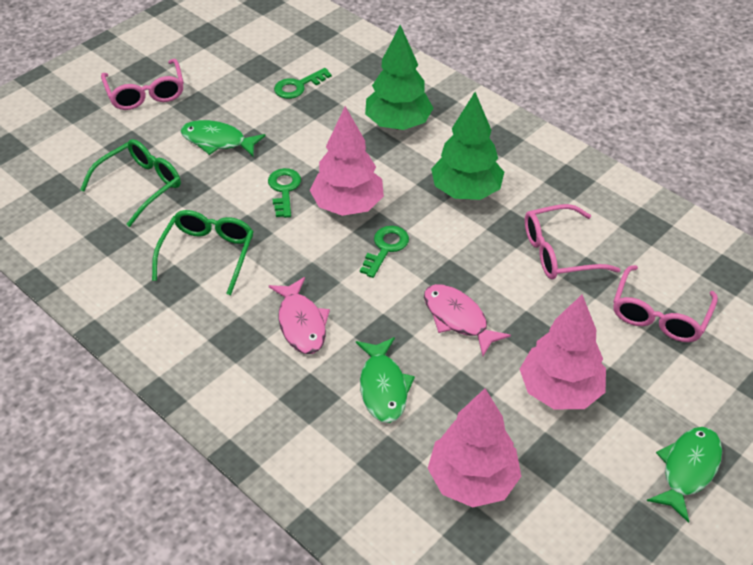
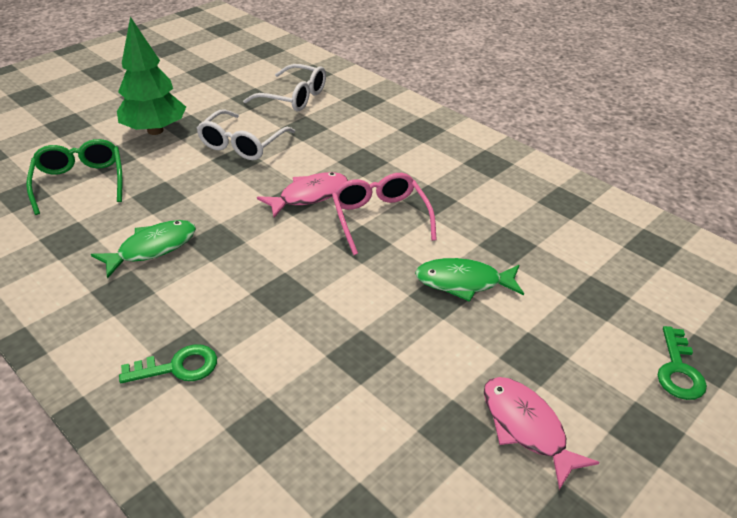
green fish: 3 -> 2
green glasses: 2 -> 1
green key: 3 -> 2
green tree: 2 -> 1
pink glasses: 3 -> 1
pink tree: 3 -> 0
white glasses: 0 -> 2

